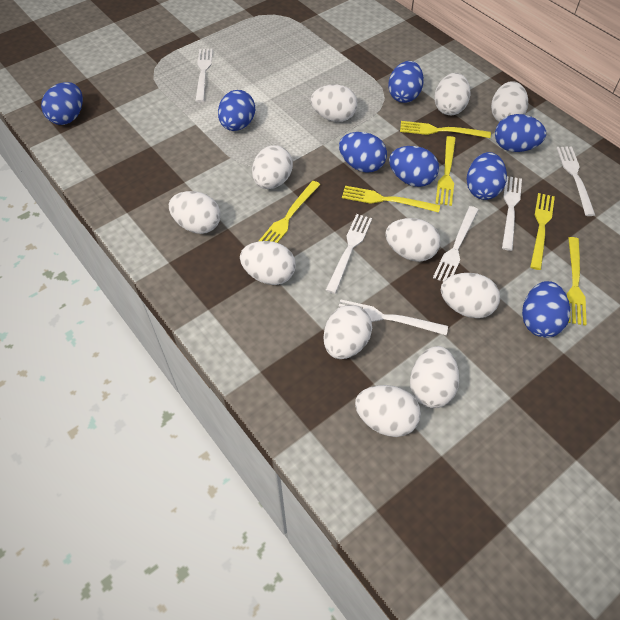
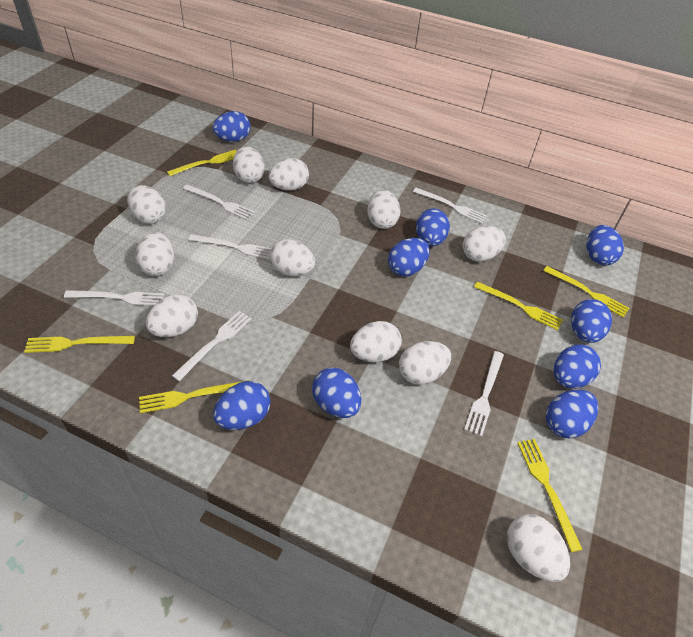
blue egg: 8 -> 9

